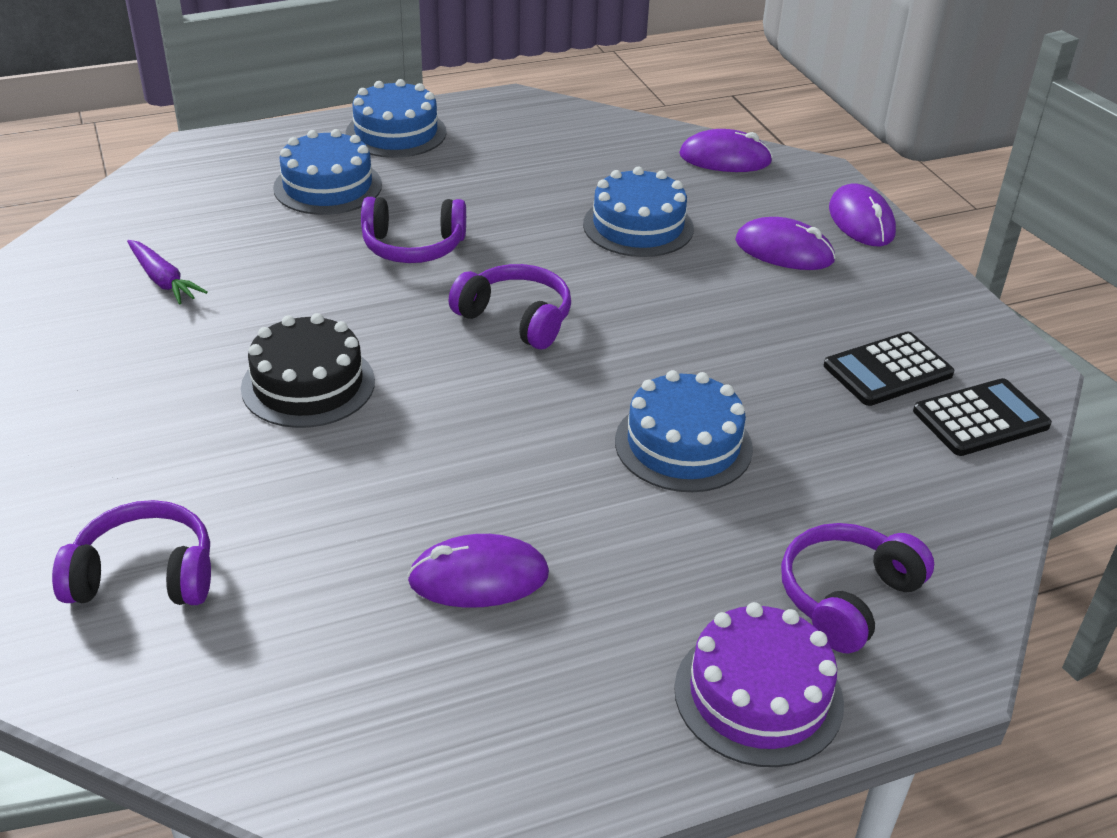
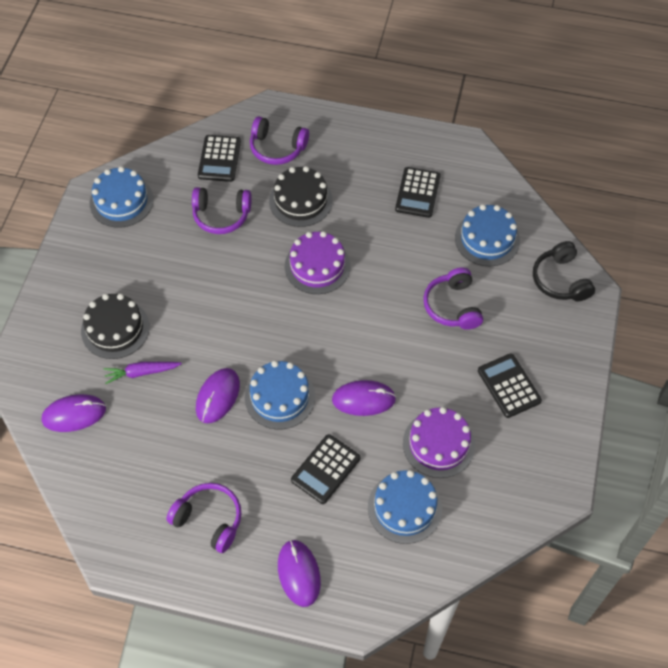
black cake: 1 -> 2
black calculator: 2 -> 4
black headphones: 0 -> 1
purple cake: 1 -> 2

